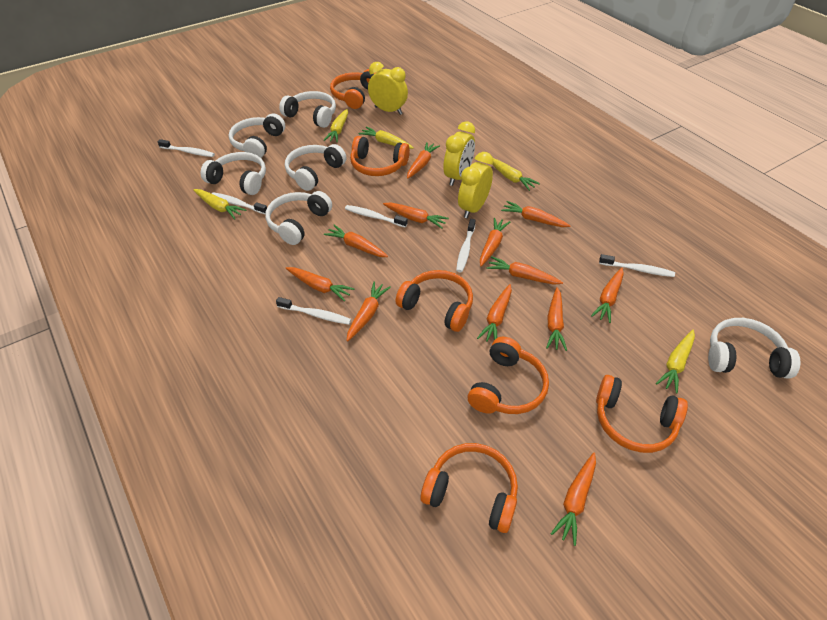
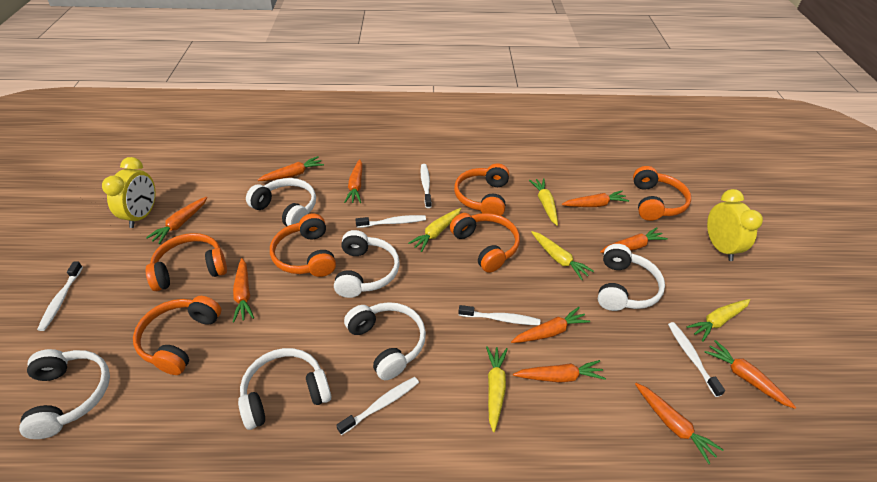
orange carrot: 12 -> 10
yellow clock: 3 -> 2

